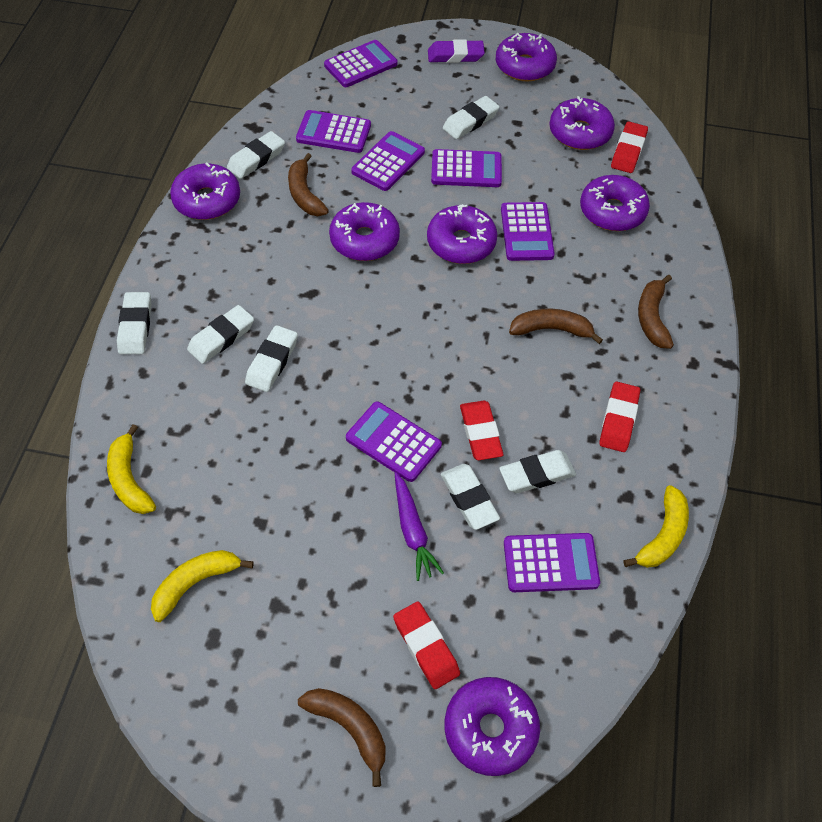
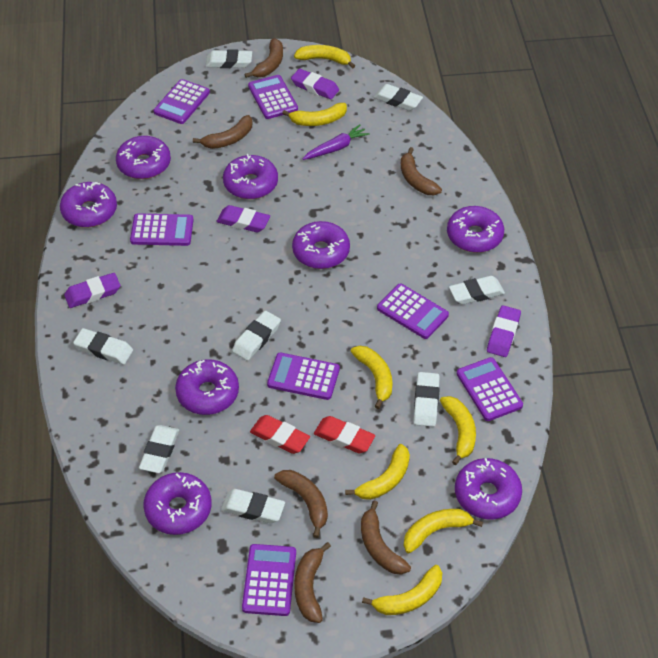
brown banana: 4 -> 6
purple donut: 7 -> 8
purple eraser: 1 -> 4
red eraser: 4 -> 2
white eraser: 7 -> 8
yellow banana: 3 -> 7

